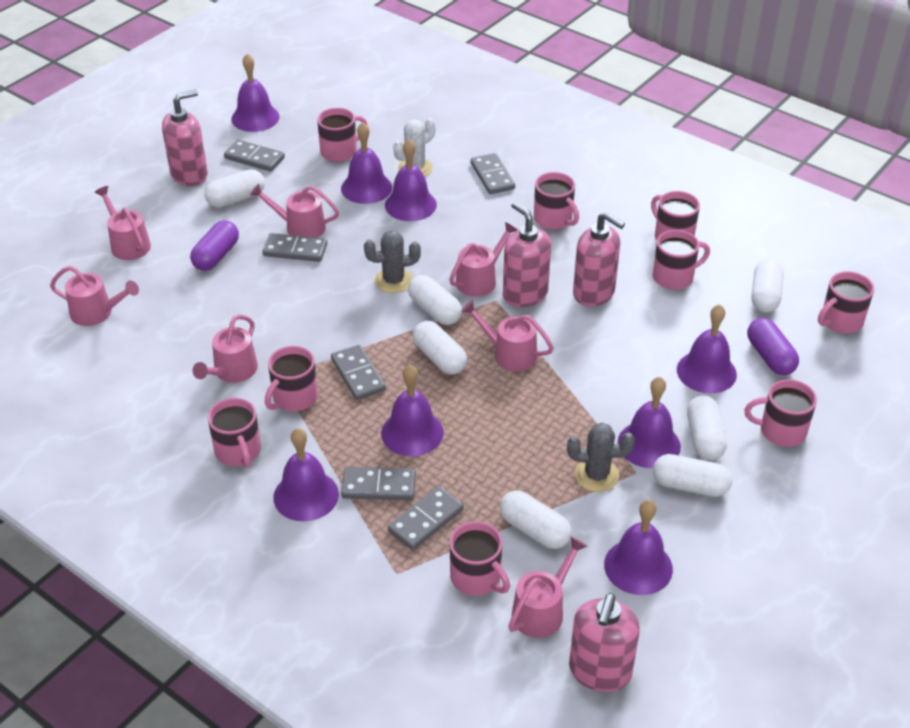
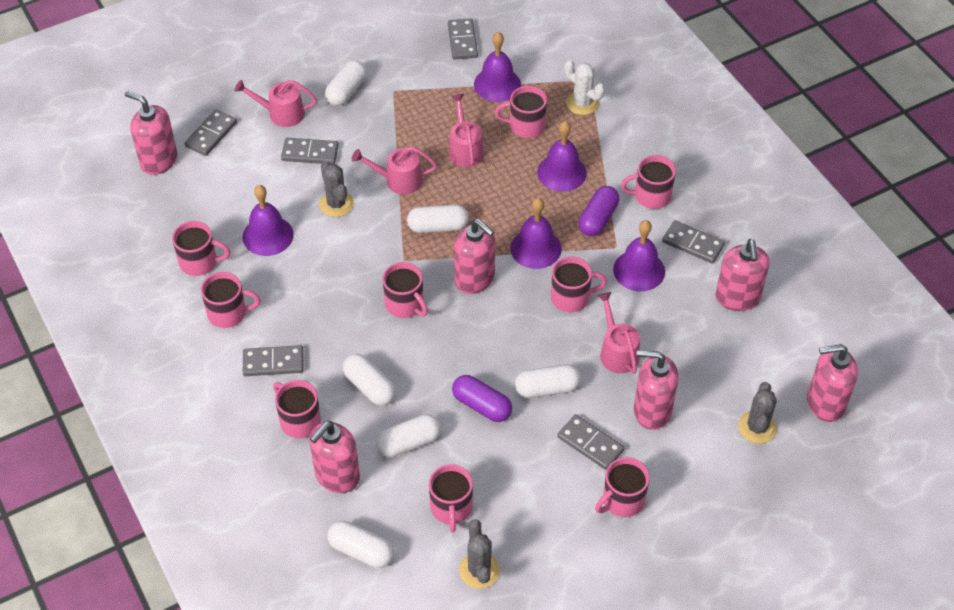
grey cactus: 2 -> 3
pink soap dispenser: 4 -> 6
pink watering can: 7 -> 4
purple bell: 8 -> 5
white capsule: 7 -> 6

